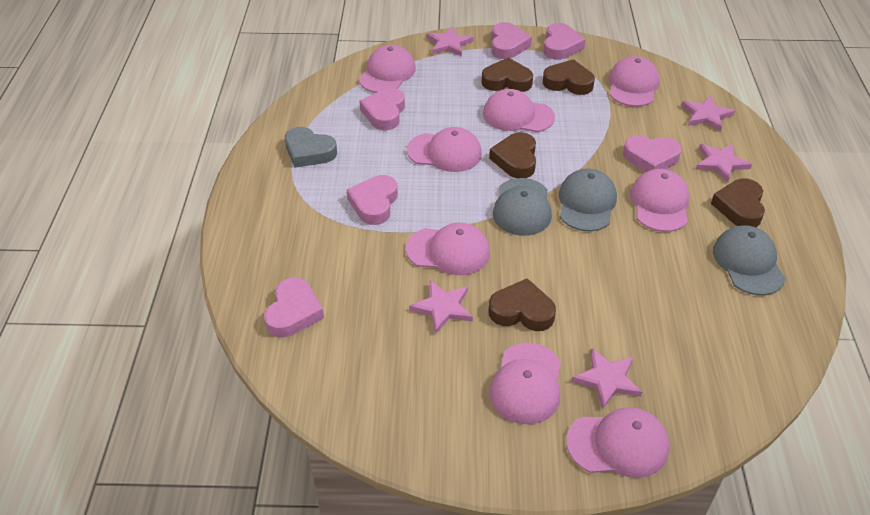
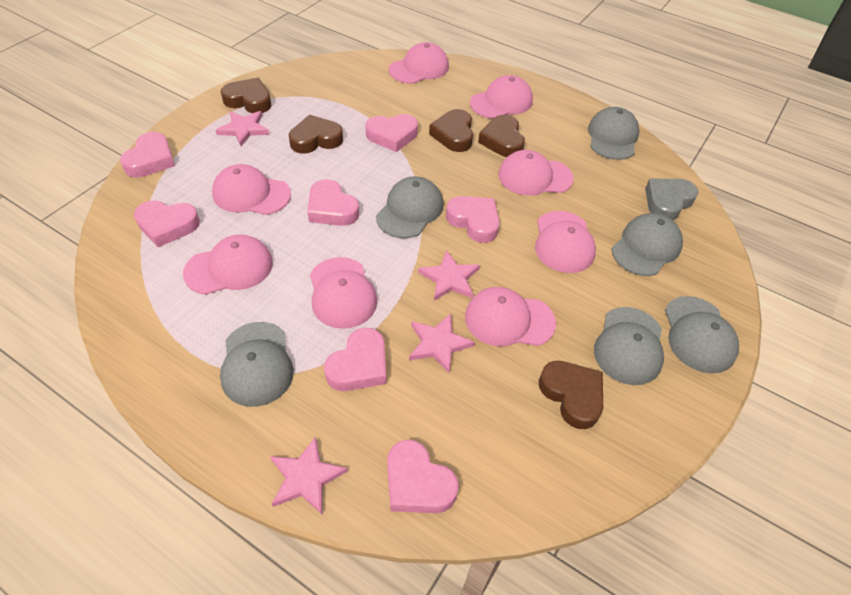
grey cap: 3 -> 6
pink heart: 6 -> 7
pink star: 5 -> 4

